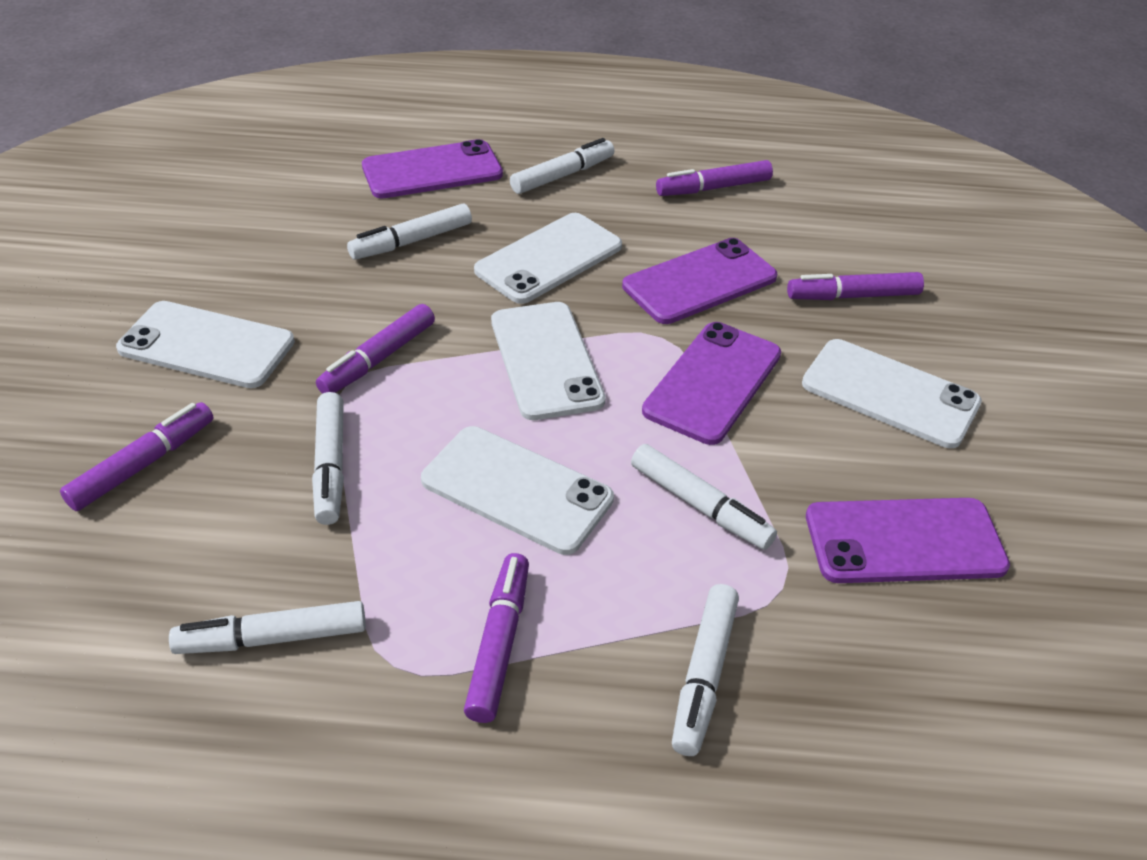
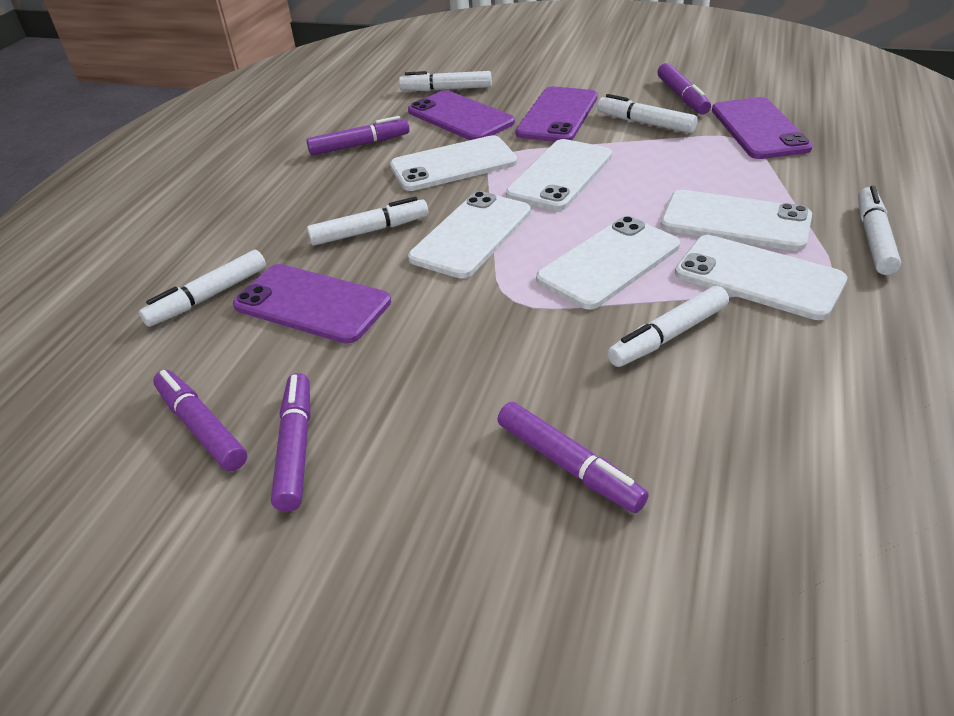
white phone: 5 -> 6

